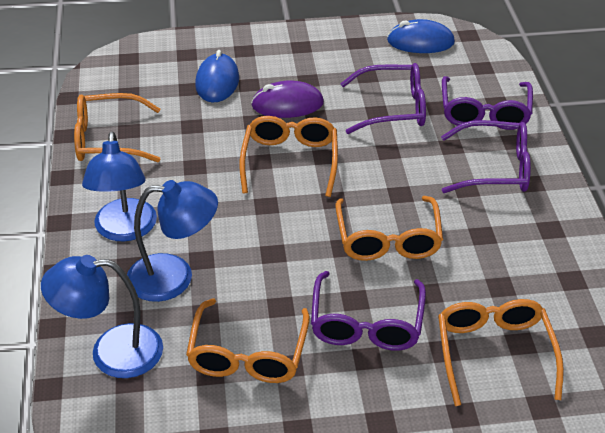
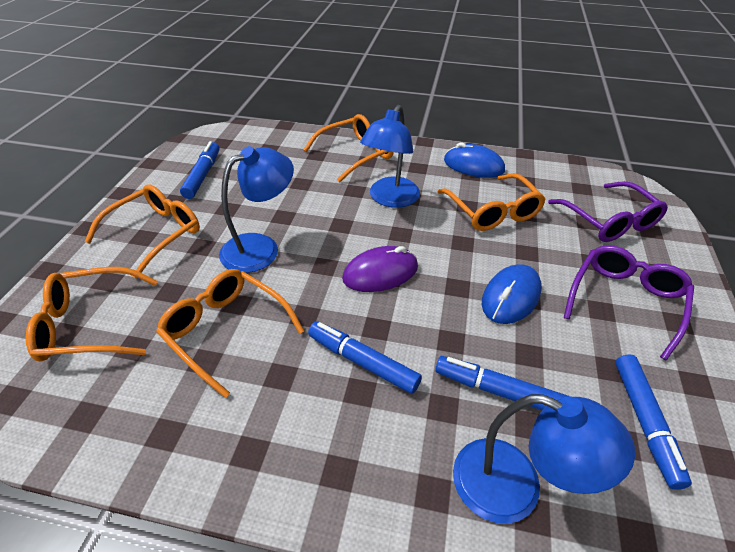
blue marker: 0 -> 4
purple glasses: 4 -> 2

